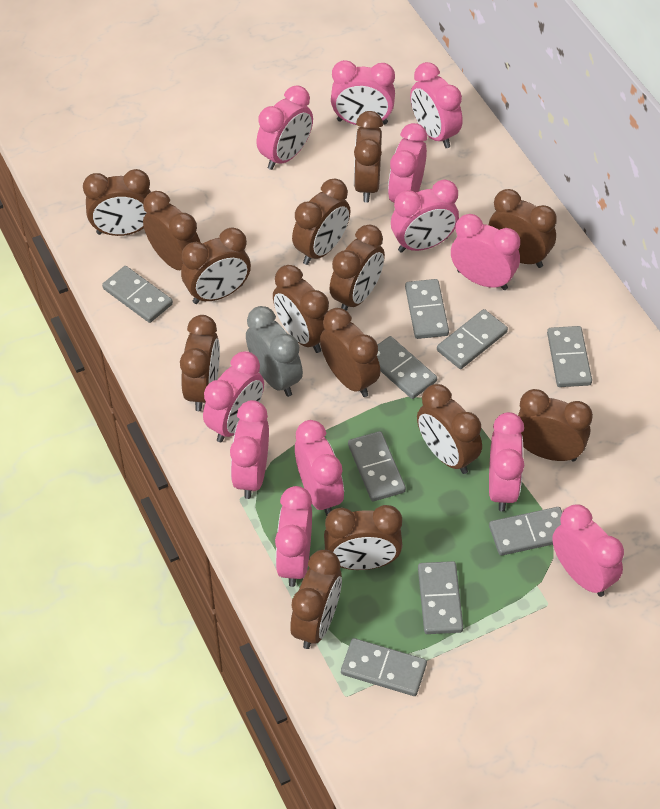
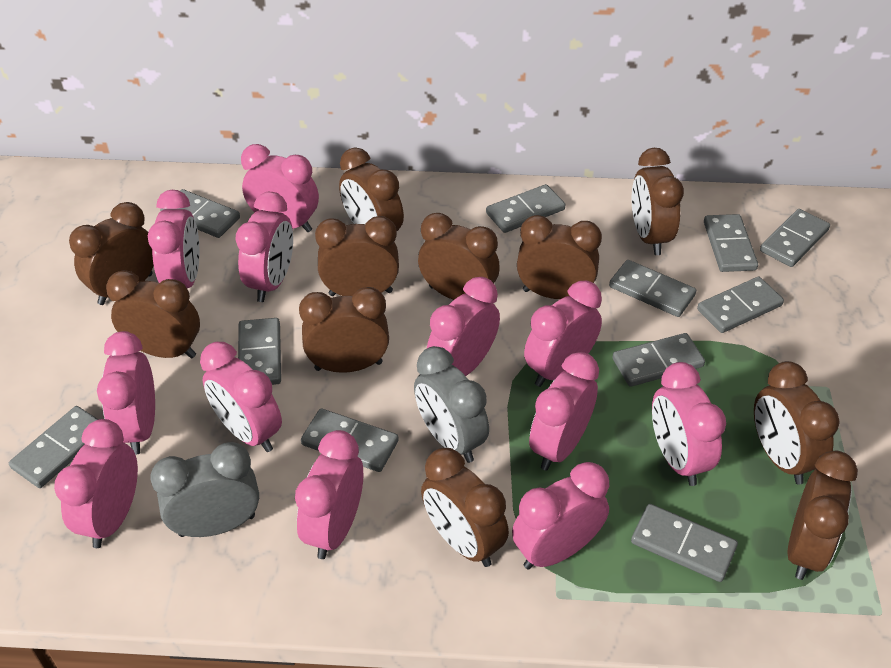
brown clock: 14 -> 11
grey clock: 1 -> 2
grey domino: 9 -> 11

